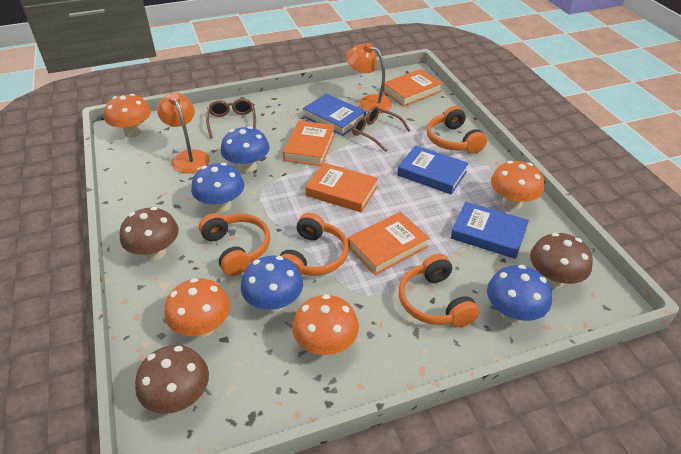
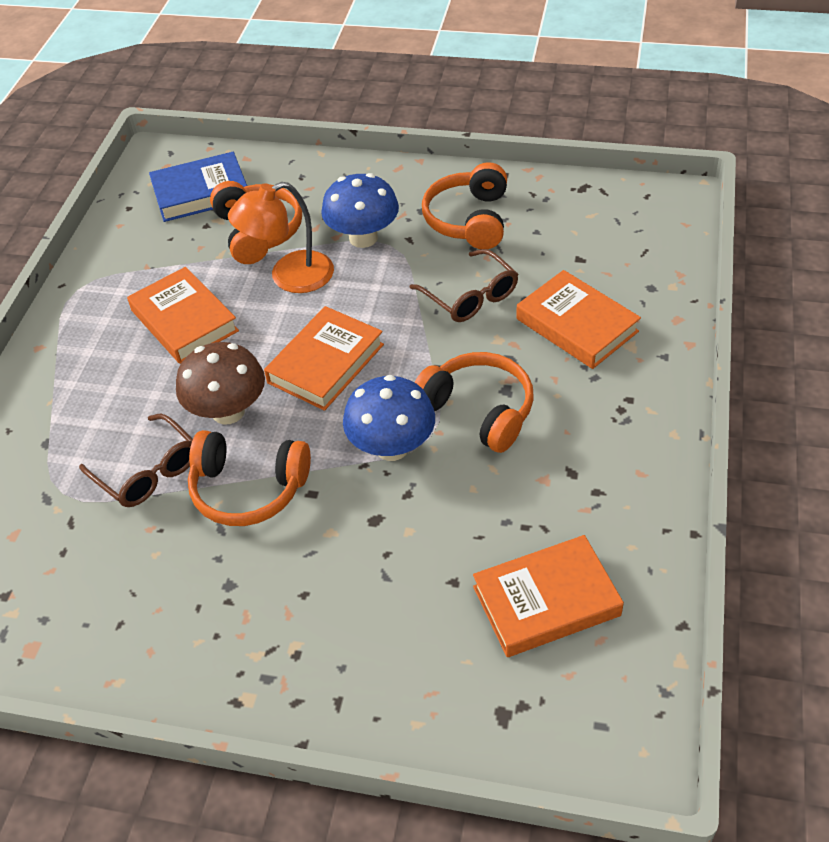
blue book: 3 -> 1
blue mushroom: 4 -> 2
brown mushroom: 3 -> 1
orange lamp: 2 -> 1
orange mushroom: 4 -> 0

